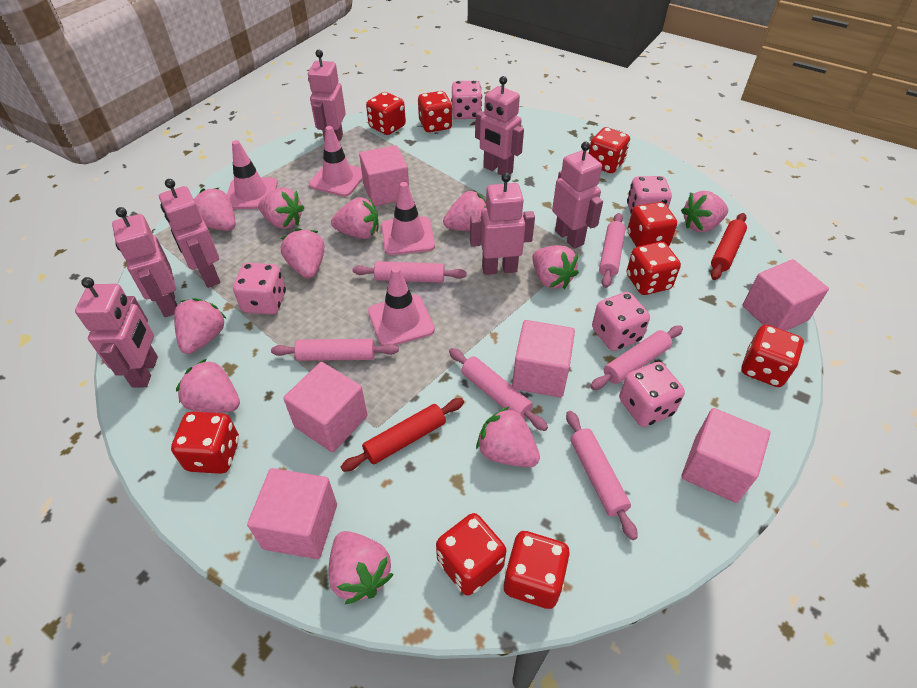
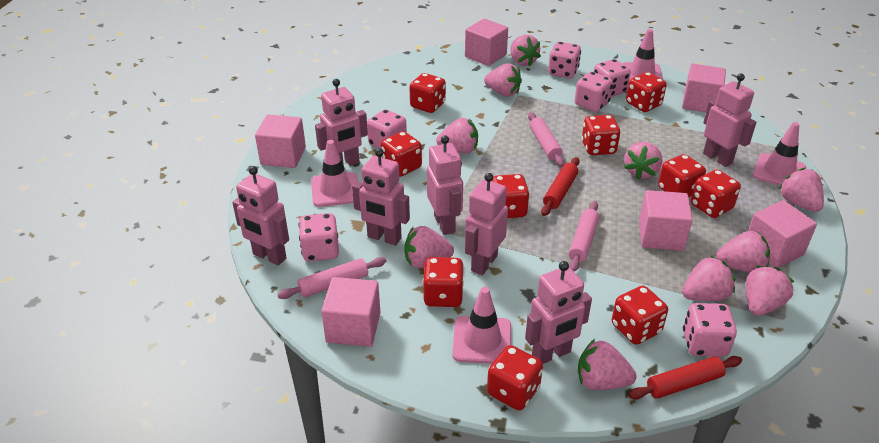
pink dice: 5 -> 6
pink rolling pin: 6 -> 3
pink strawberry: 11 -> 10
red dice: 9 -> 10

